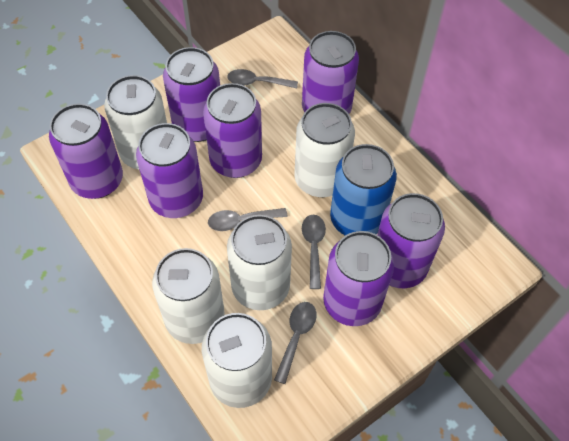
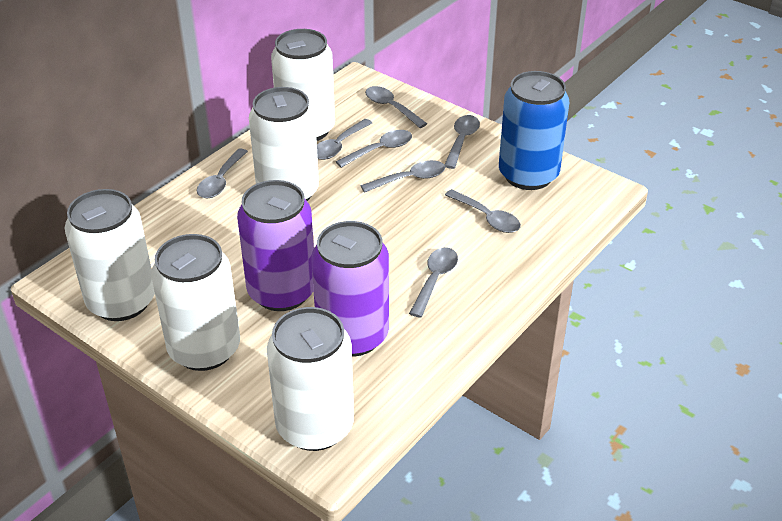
grey spoon: 4 -> 8
purple can: 7 -> 2

